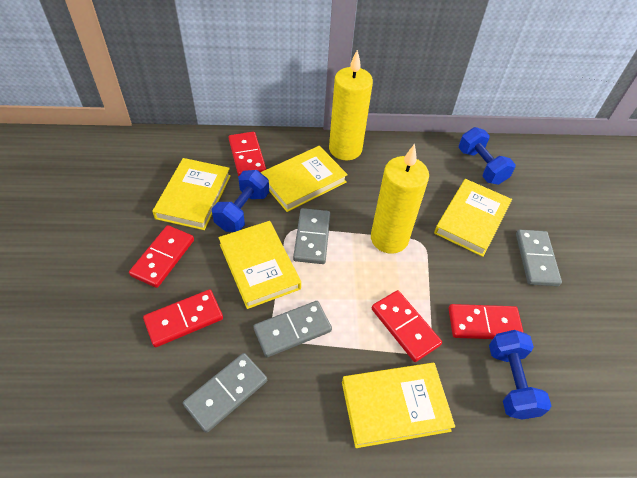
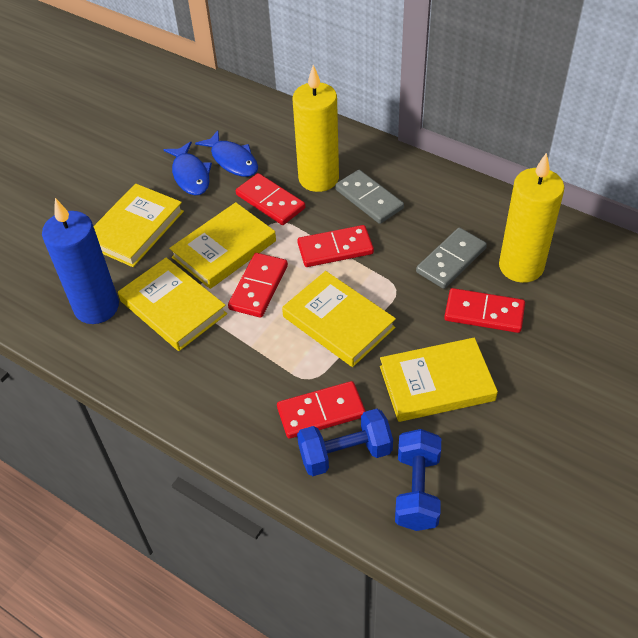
blue candle: 0 -> 1
blue dumbbell: 3 -> 2
blue fish: 0 -> 2
grey domino: 4 -> 2

